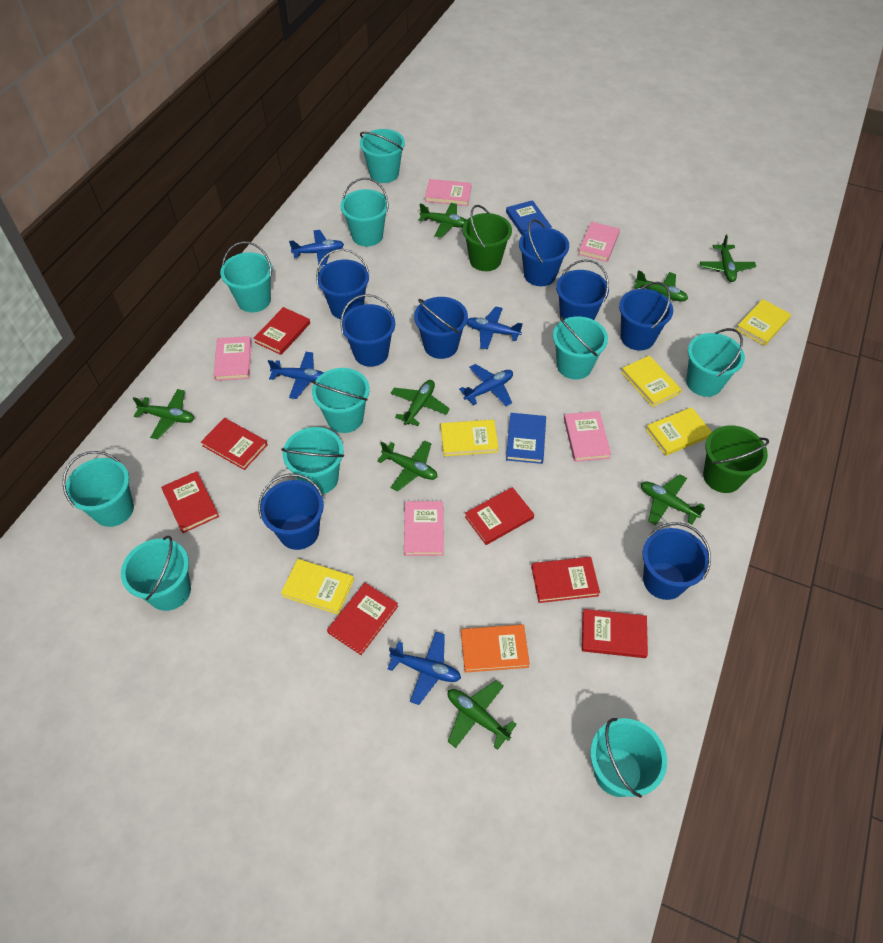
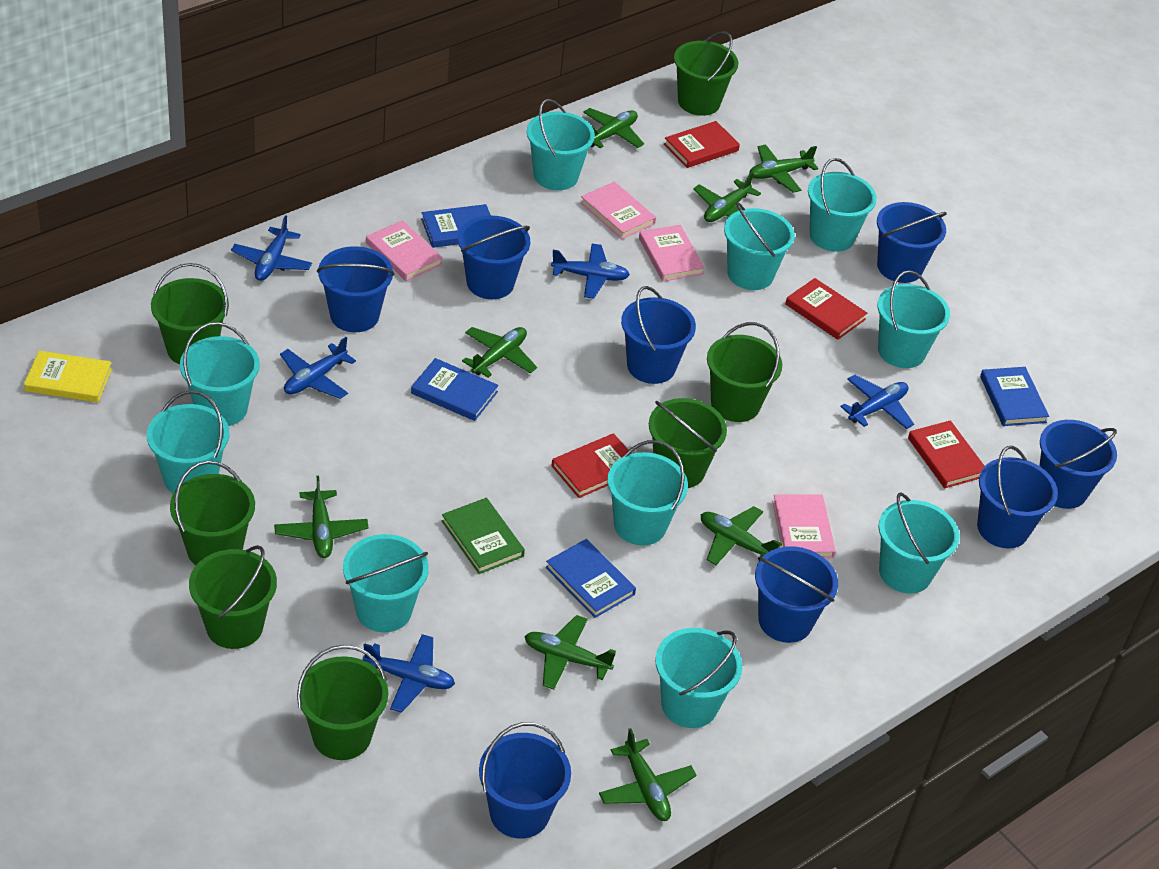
blue book: 2 -> 4
green book: 0 -> 1
green bucket: 2 -> 7
orange book: 1 -> 0
pink book: 5 -> 4
red book: 7 -> 4
yellow book: 5 -> 1

